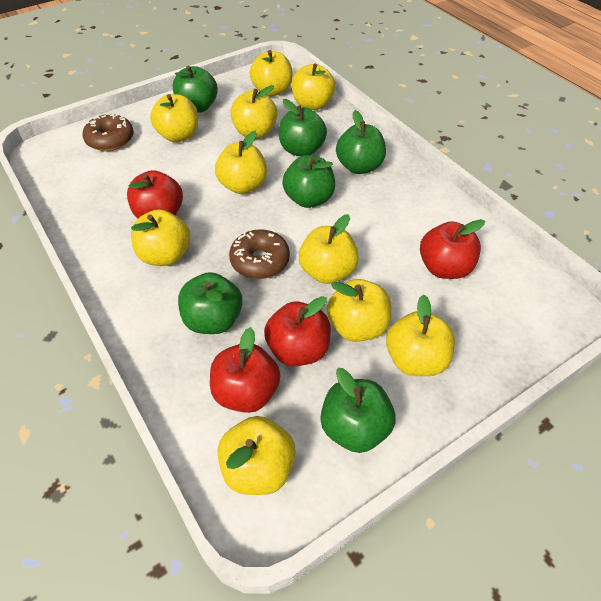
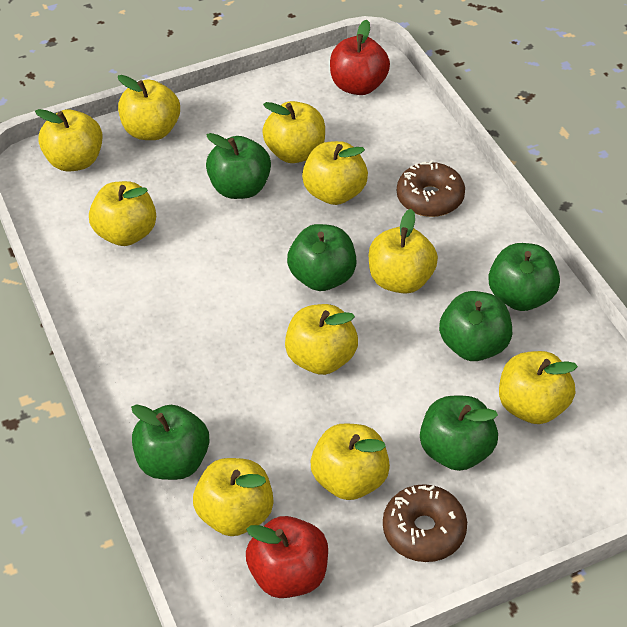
red apple: 4 -> 2

